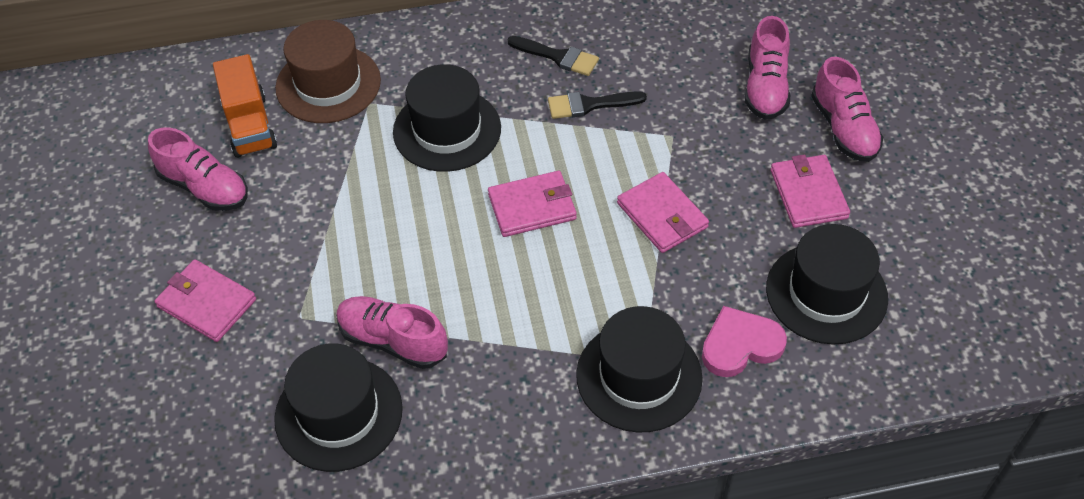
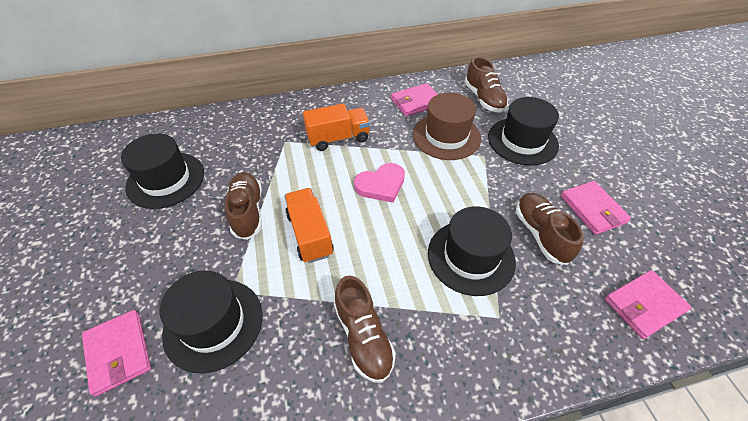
black brush: 2 -> 0
brown shoe: 0 -> 4
orange truck: 1 -> 2
pink shoe: 4 -> 0

